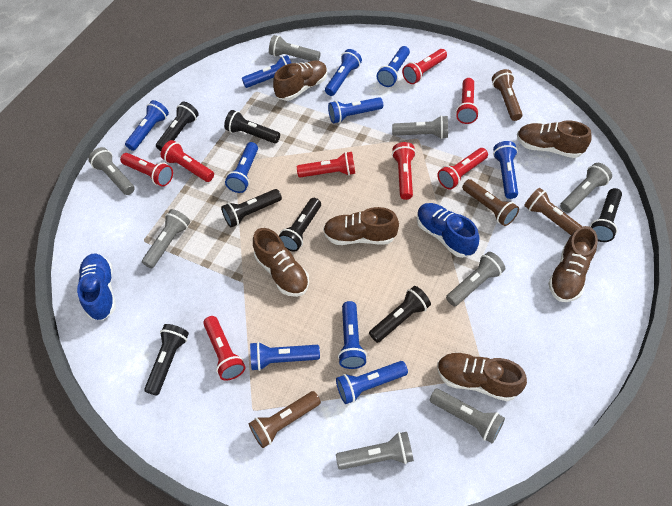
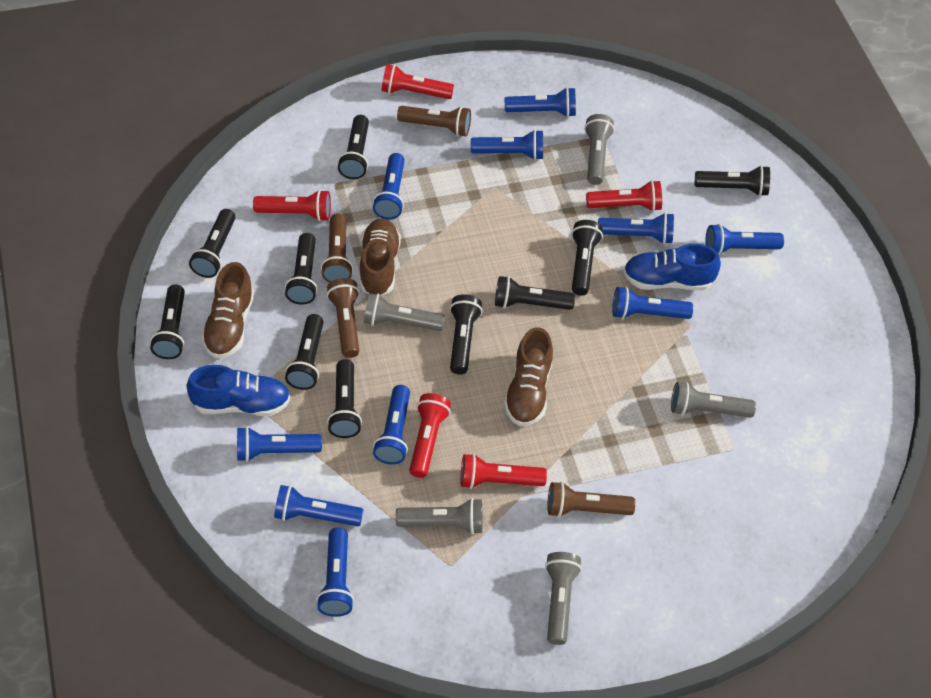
black flashlight: 7 -> 10
brown shoe: 6 -> 3
grey flashlight: 8 -> 5
red flashlight: 8 -> 5

